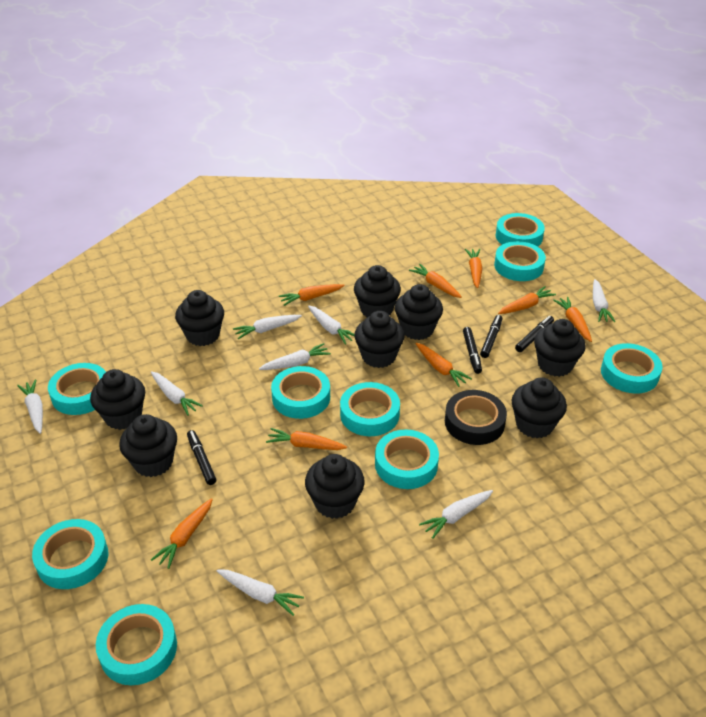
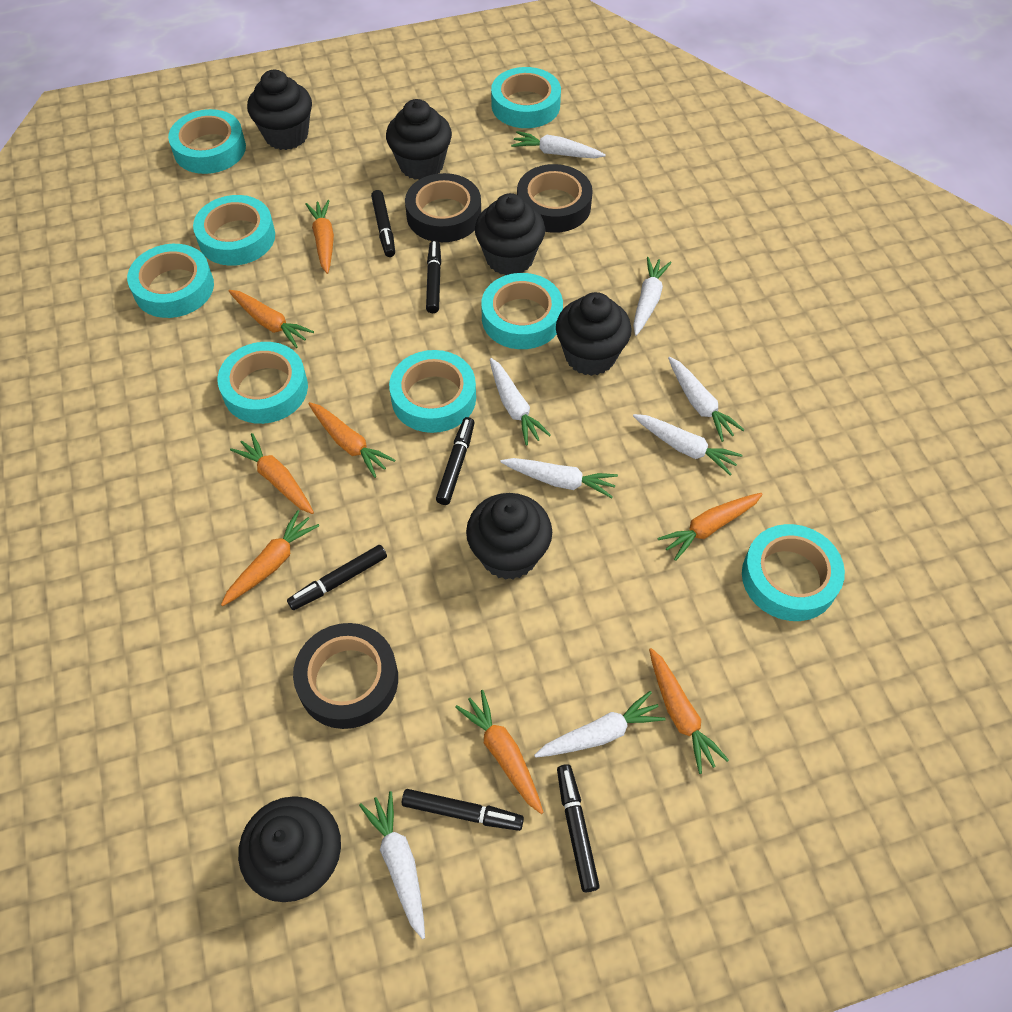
black cupcake: 9 -> 6
black marker: 4 -> 6
black tape: 1 -> 3
turquoise tape: 9 -> 8

